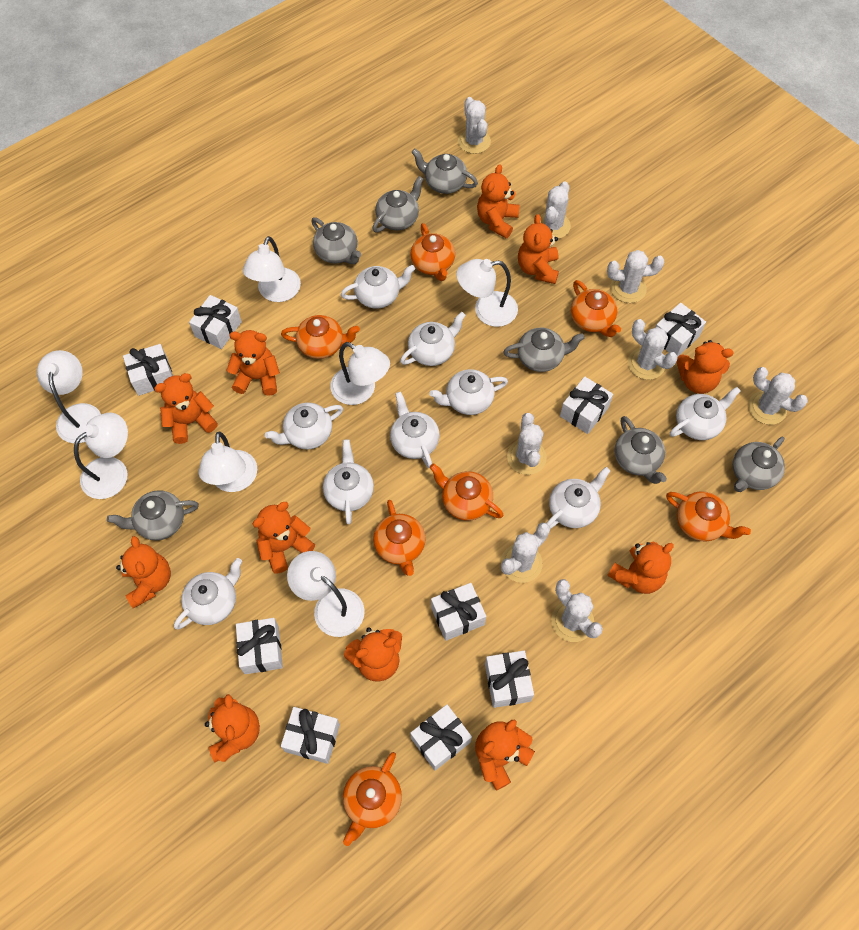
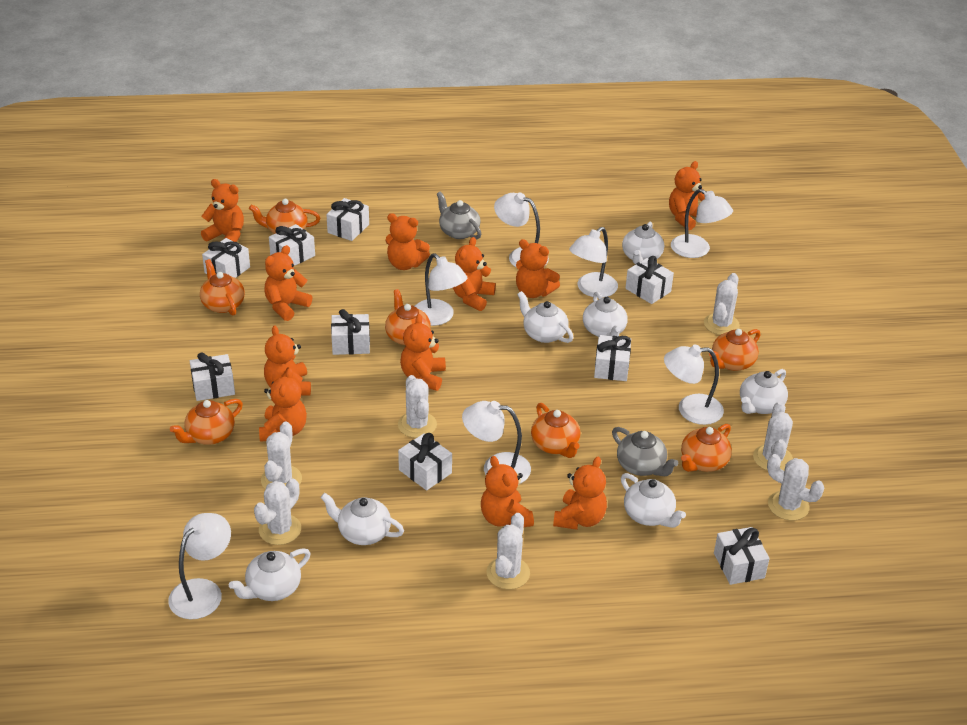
grey teapot: 7 -> 2
white cactus: 8 -> 7
white teapot: 9 -> 7

